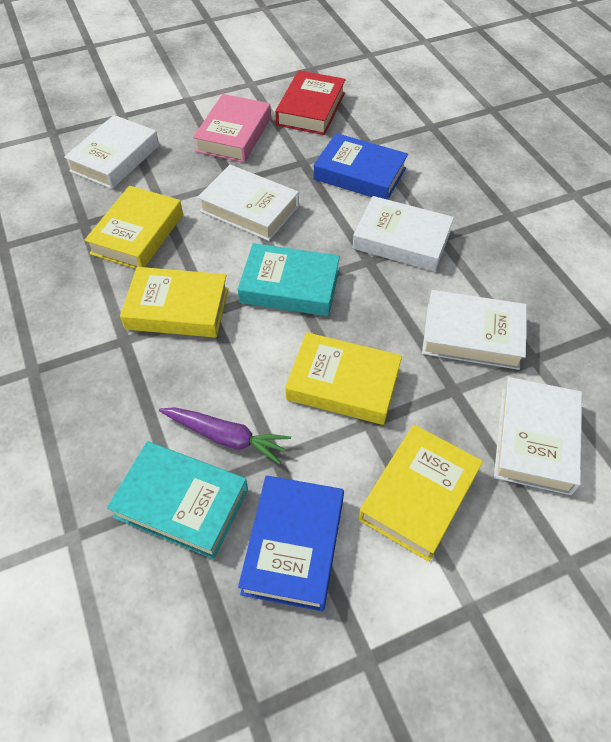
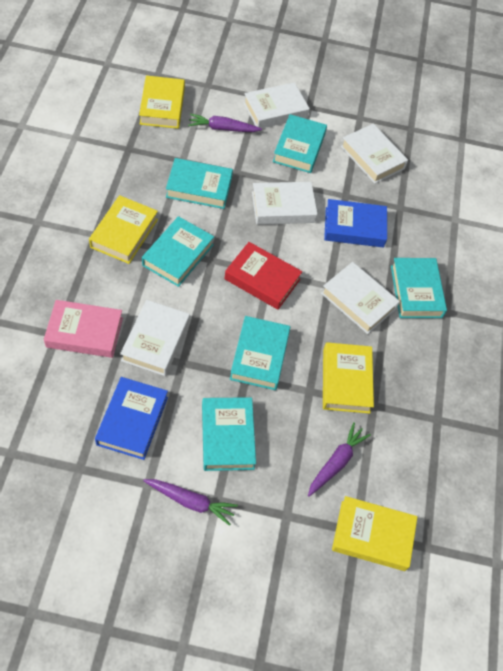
purple carrot: 1 -> 3
turquoise book: 2 -> 6

